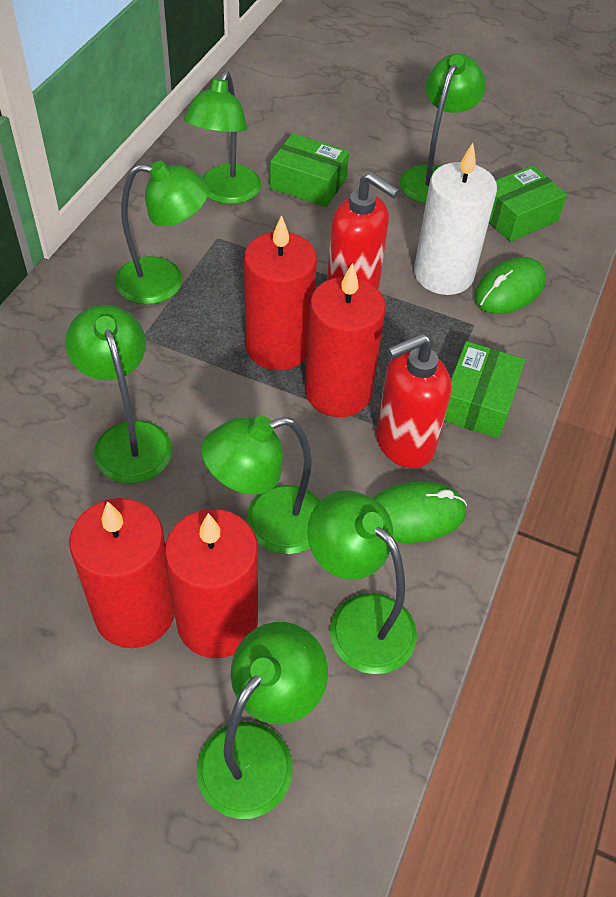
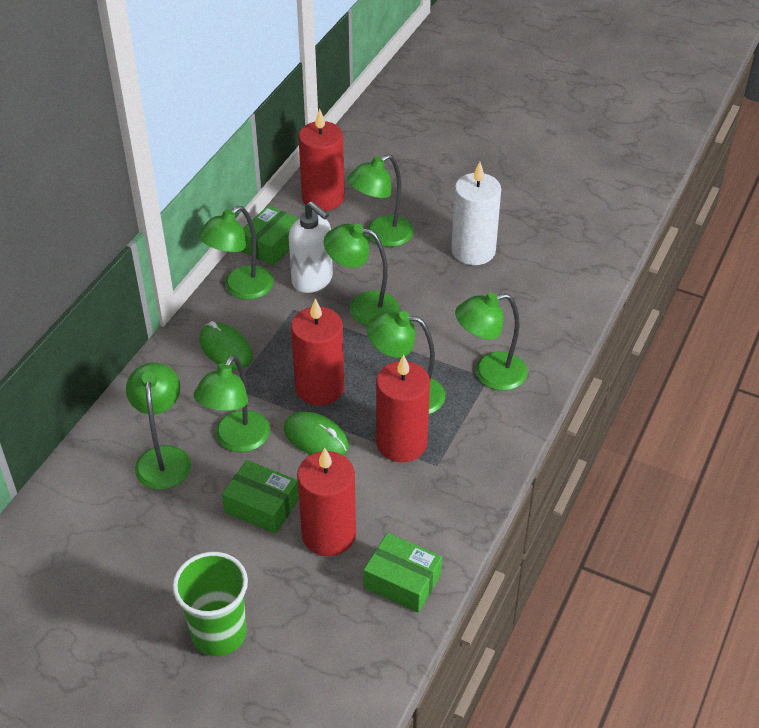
green cup: 0 -> 1
red soap dispenser: 2 -> 0
white soap dispenser: 0 -> 1

